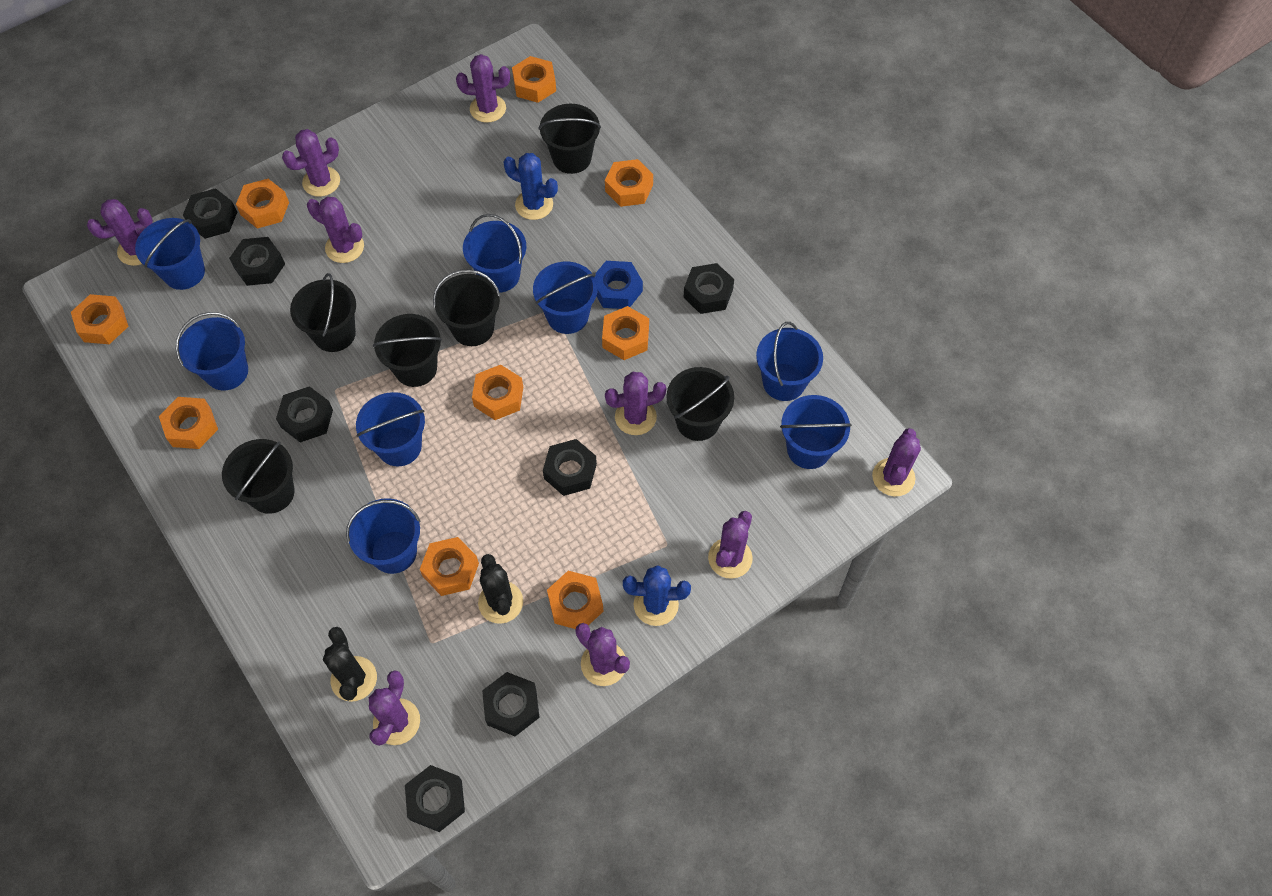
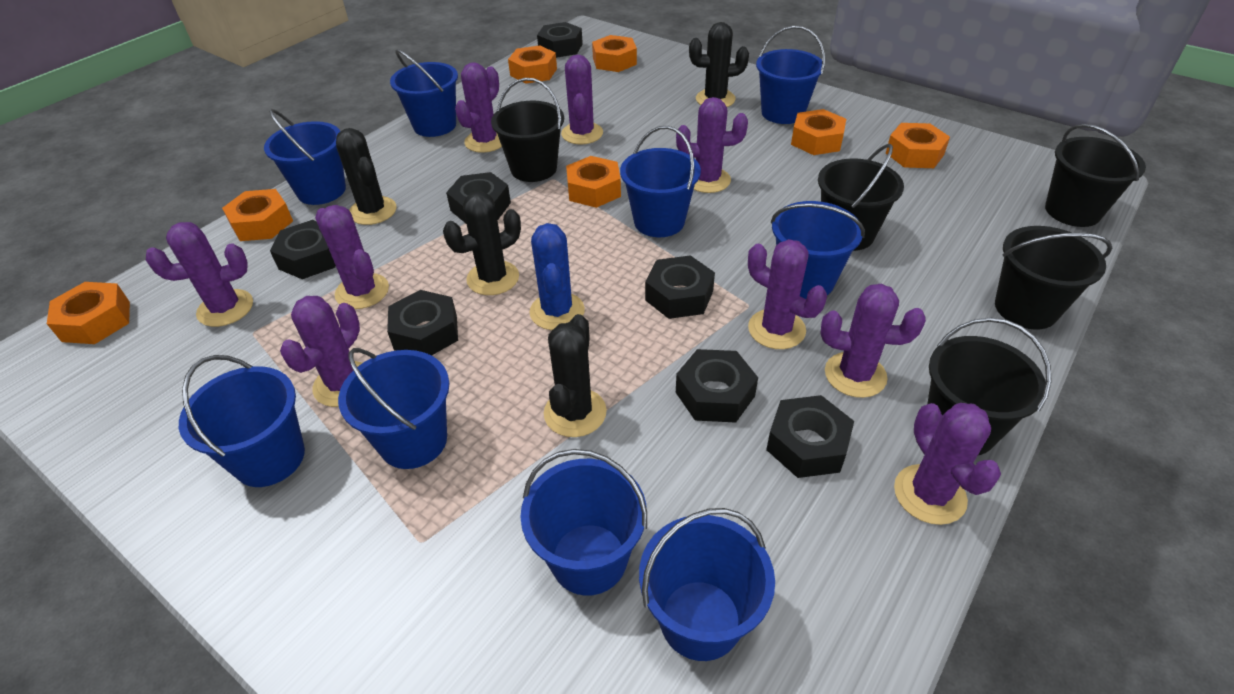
black bucket: 6 -> 5
black cactus: 2 -> 4
blue bucket: 8 -> 9
blue cactus: 2 -> 1
blue nut: 1 -> 0
orange nut: 9 -> 7

